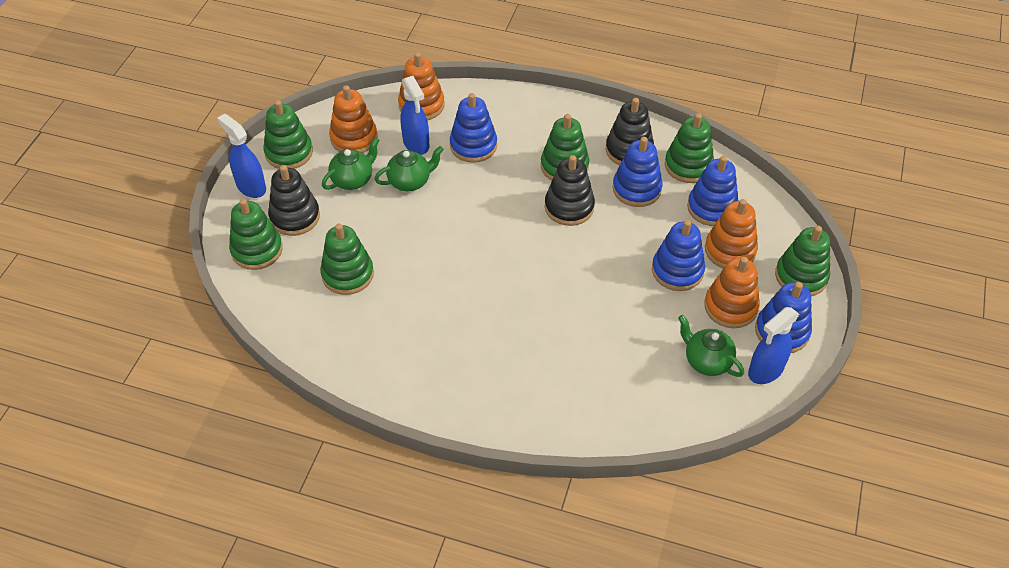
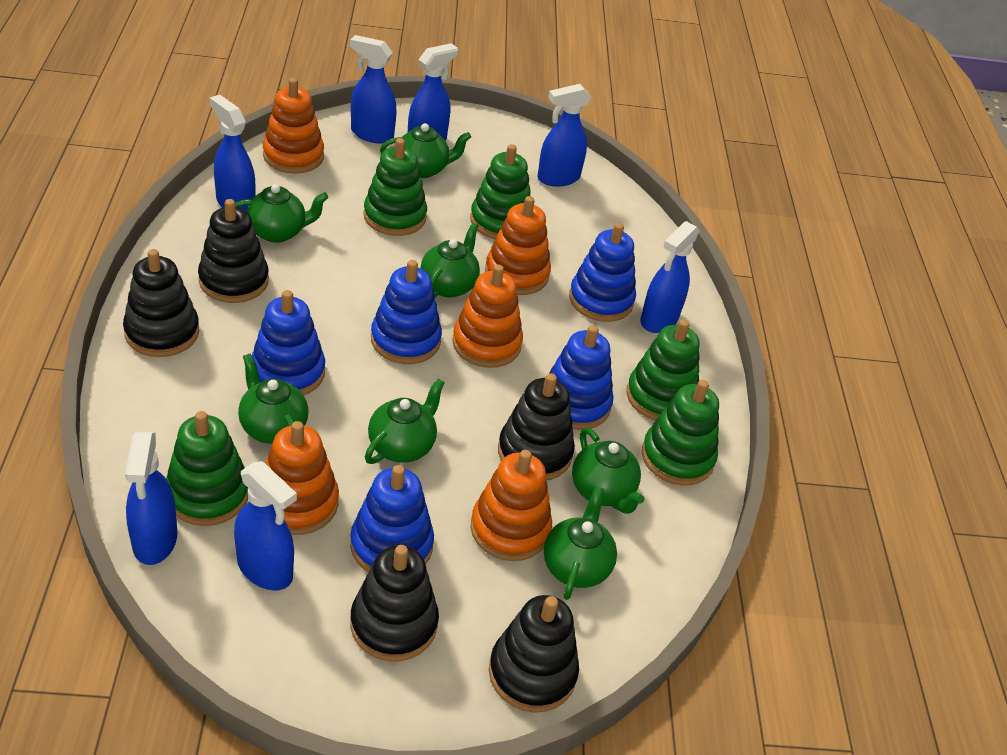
black stacking toy: 3 -> 5
blue spray bottle: 3 -> 7
green stacking toy: 6 -> 5
green teapot: 3 -> 7
orange stacking toy: 4 -> 5

